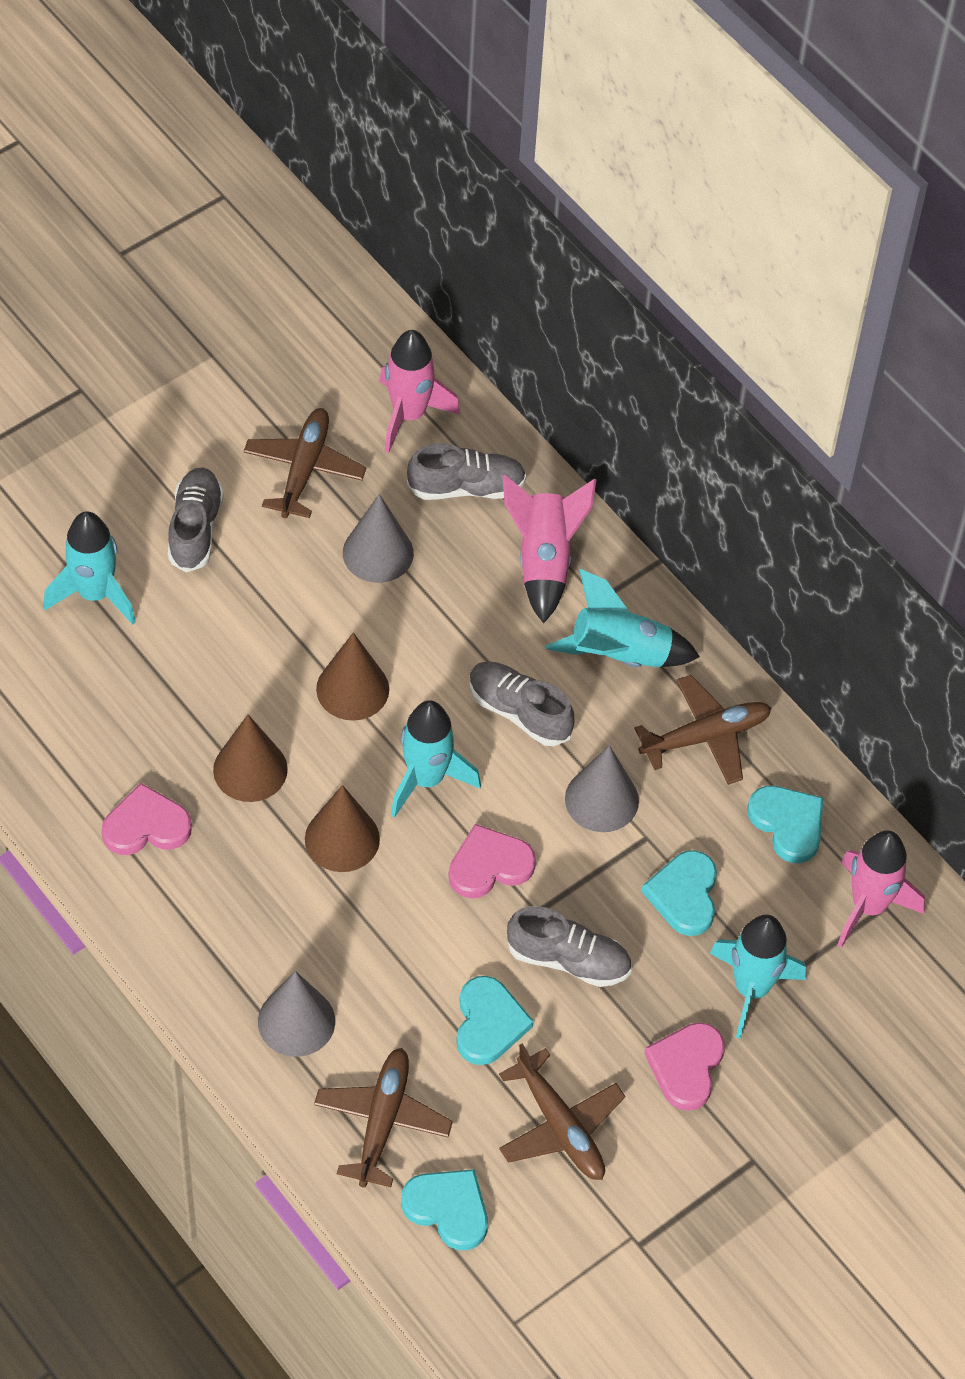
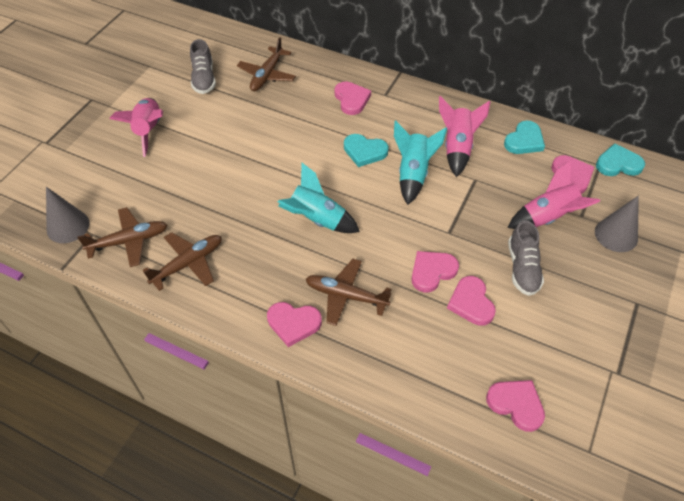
brown cone: 3 -> 0
grey cone: 3 -> 2
grey shoe: 4 -> 2
pink heart: 3 -> 6
turquoise heart: 4 -> 3
turquoise rocket: 4 -> 2

